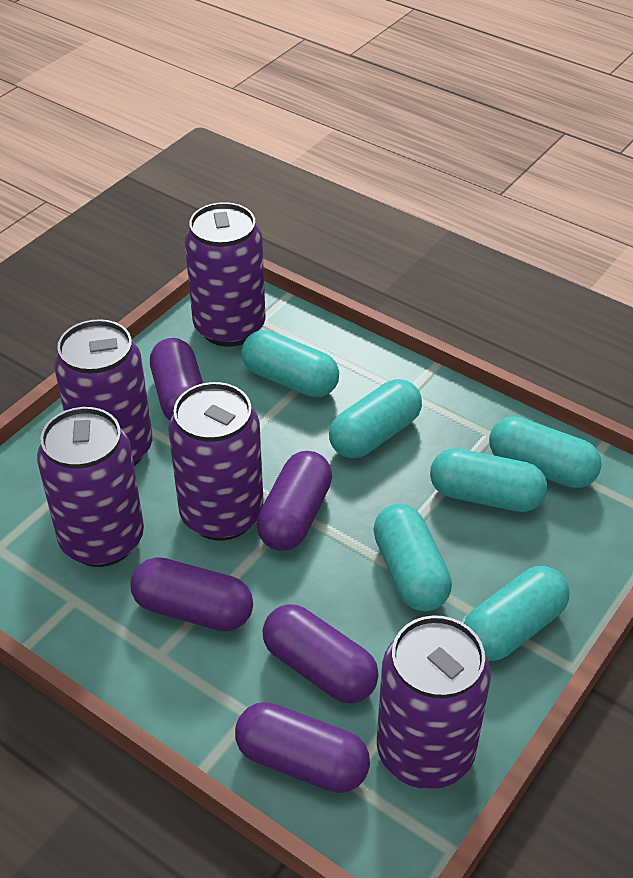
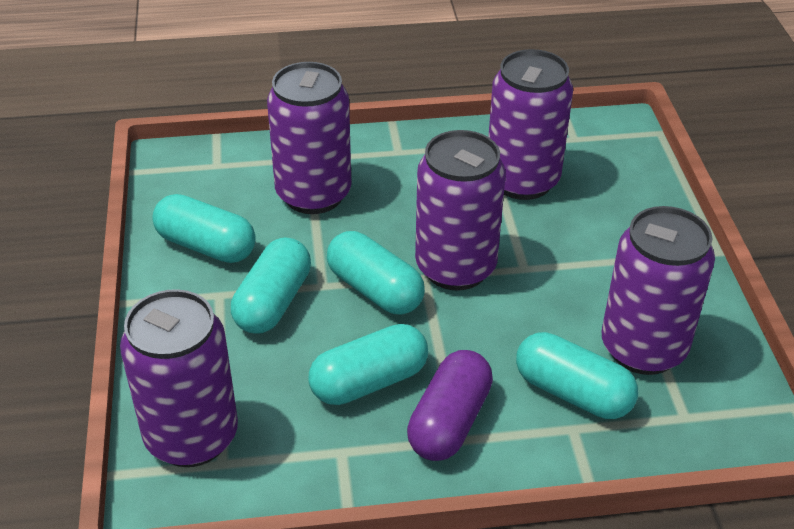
purple capsule: 5 -> 1
turquoise capsule: 6 -> 5

